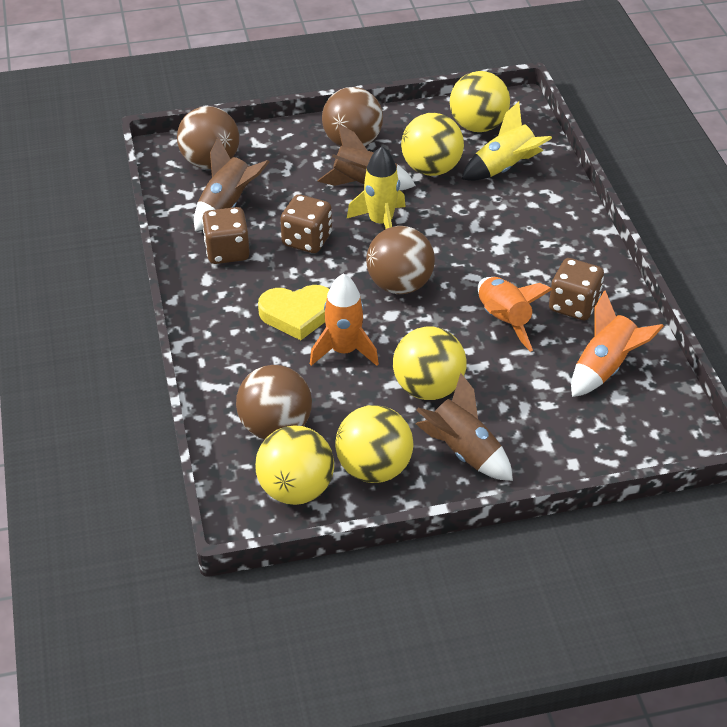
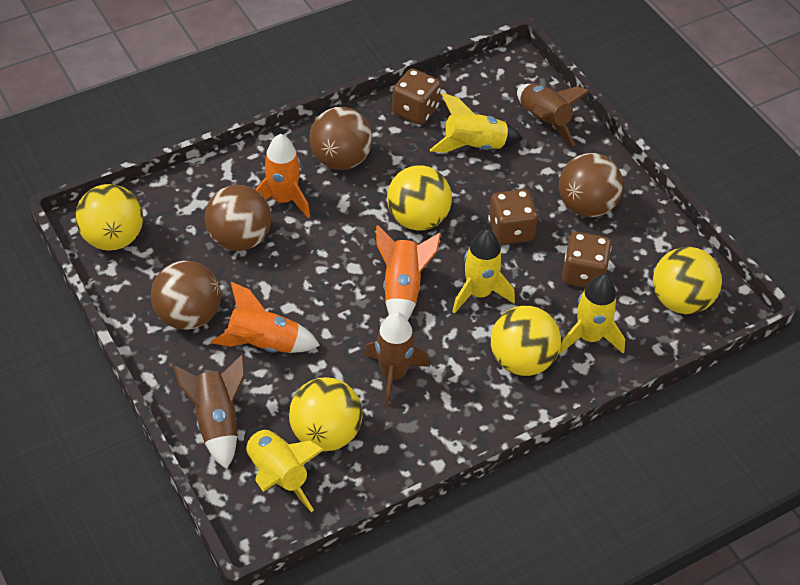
yellow heart: 1 -> 0
yellow rocket: 2 -> 4

